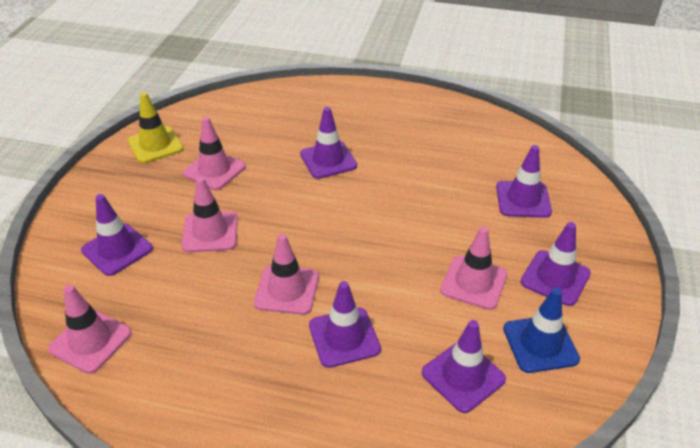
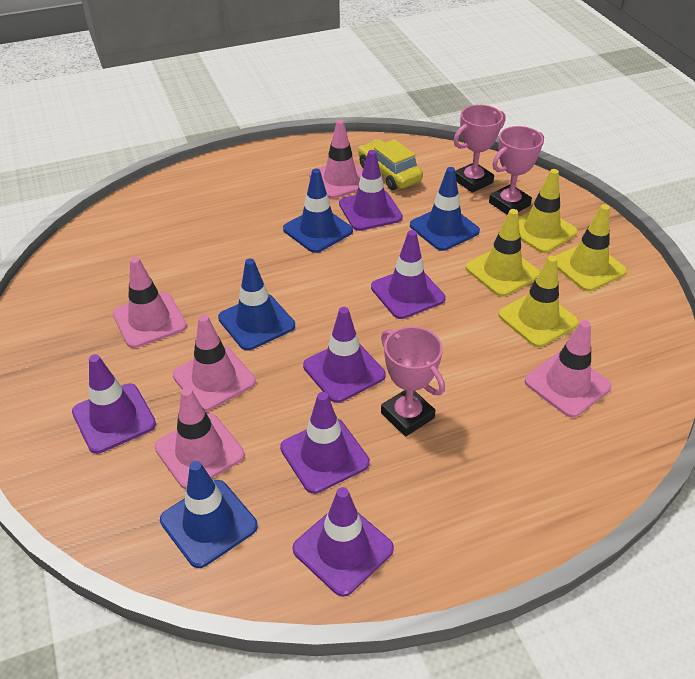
blue traffic cone: 1 -> 4
pink trophy: 0 -> 3
yellow car: 0 -> 1
yellow traffic cone: 1 -> 4

